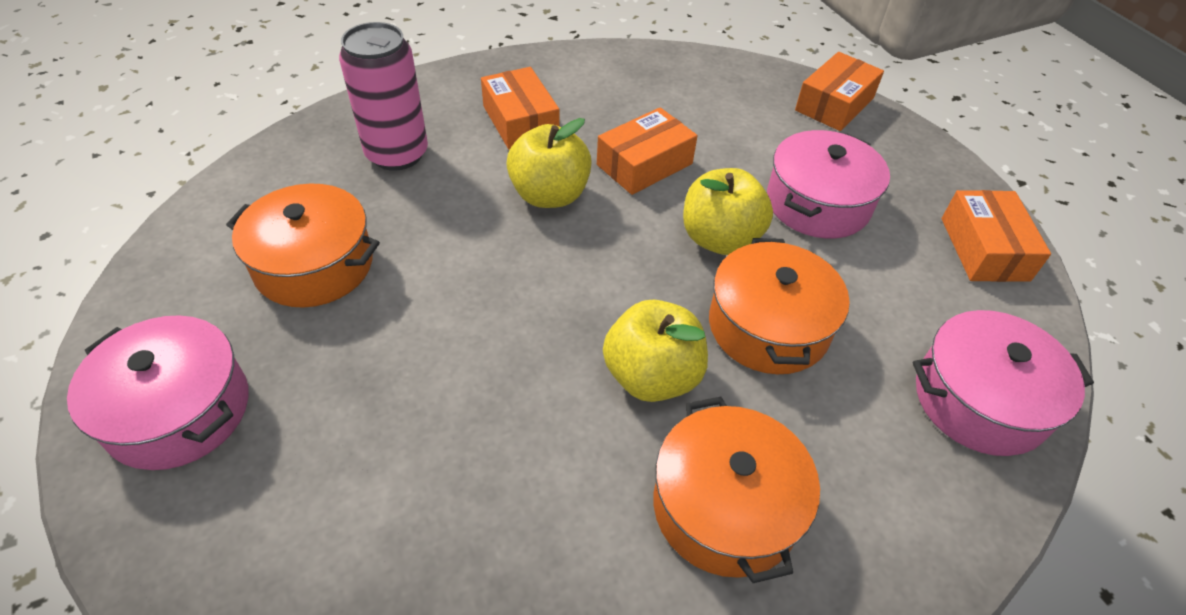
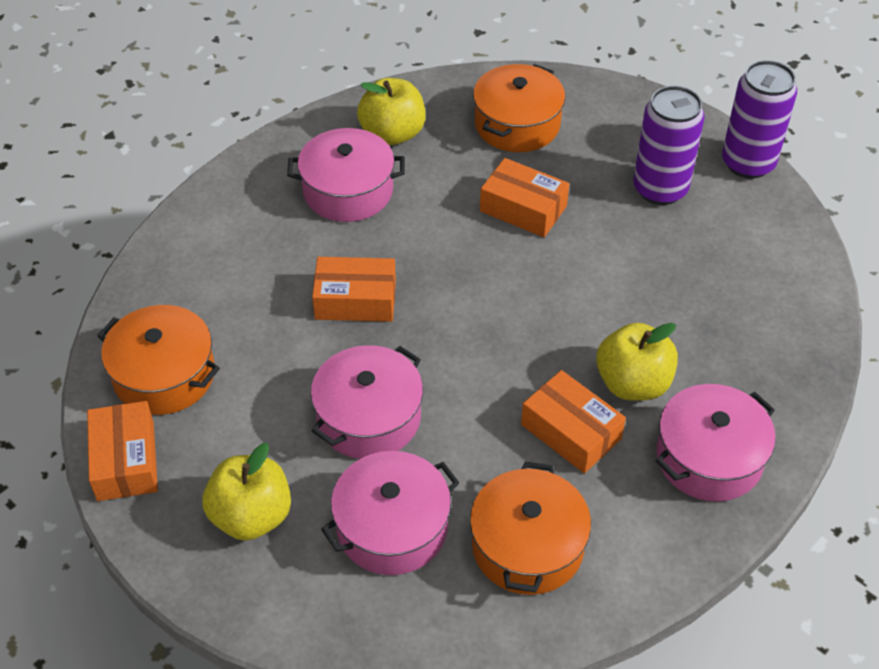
pink can: 1 -> 0
pink pot: 3 -> 4
purple can: 0 -> 2

